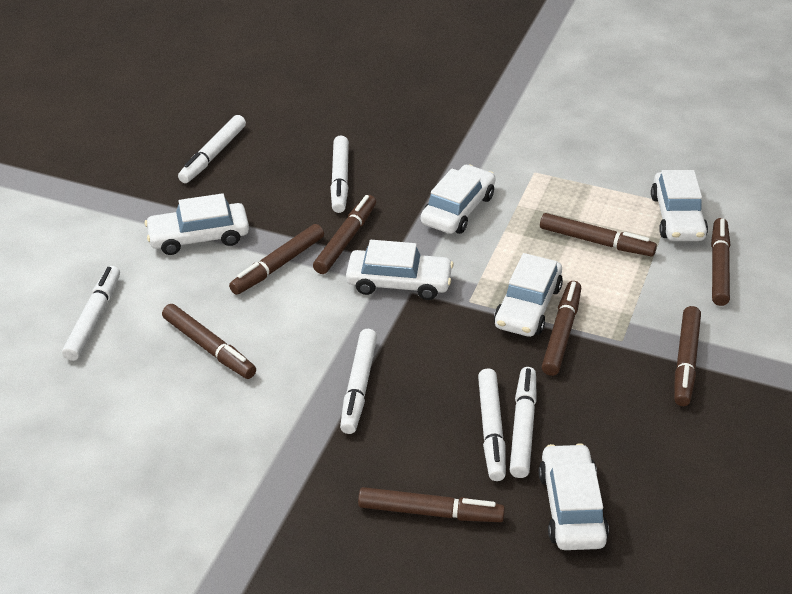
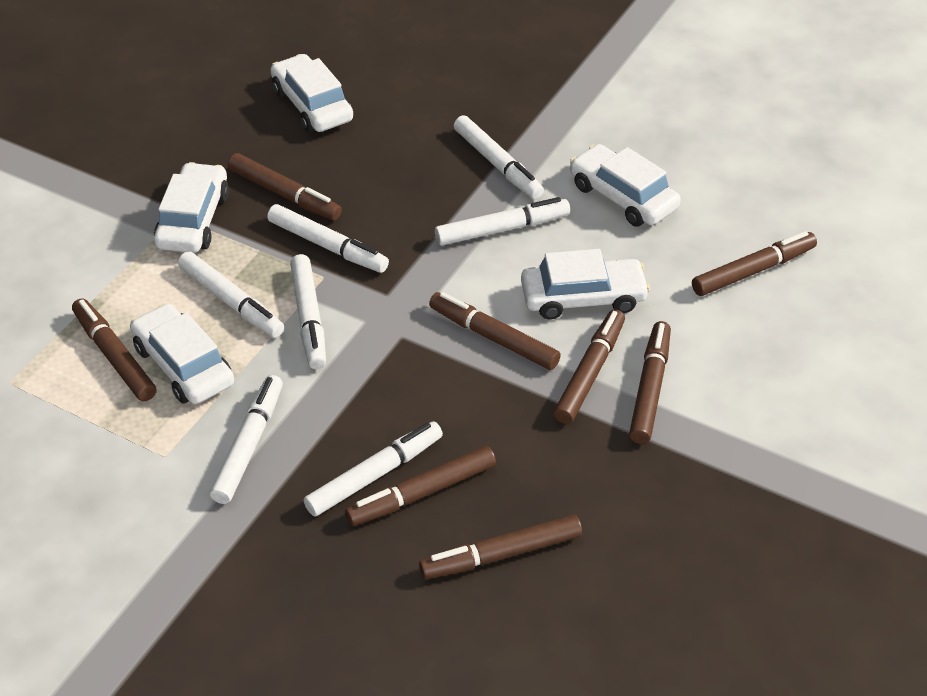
white car: 6 -> 5
white marker: 6 -> 7

